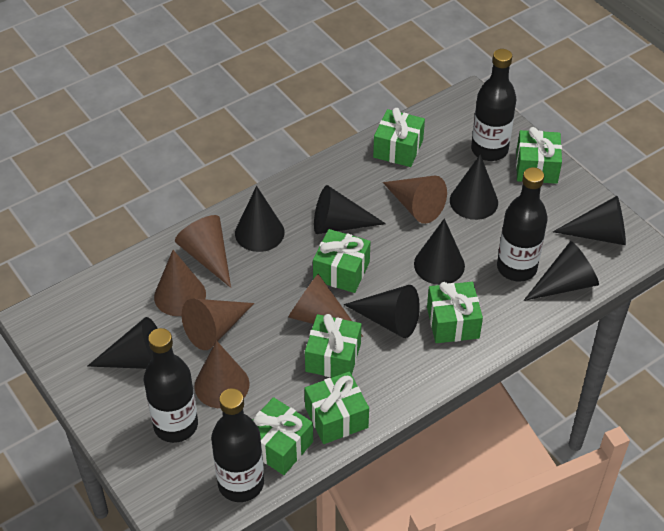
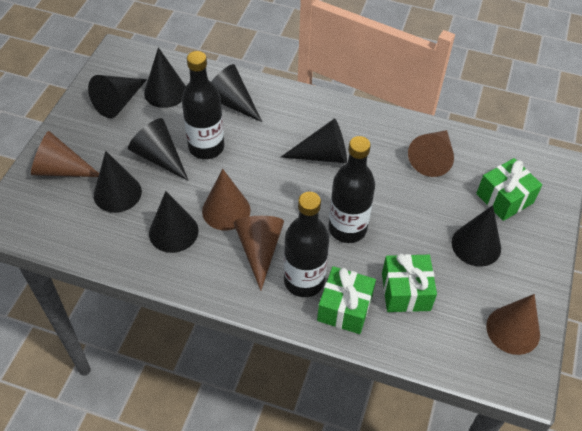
black bottle: 4 -> 3
brown cone: 6 -> 5
green gift: 7 -> 3

